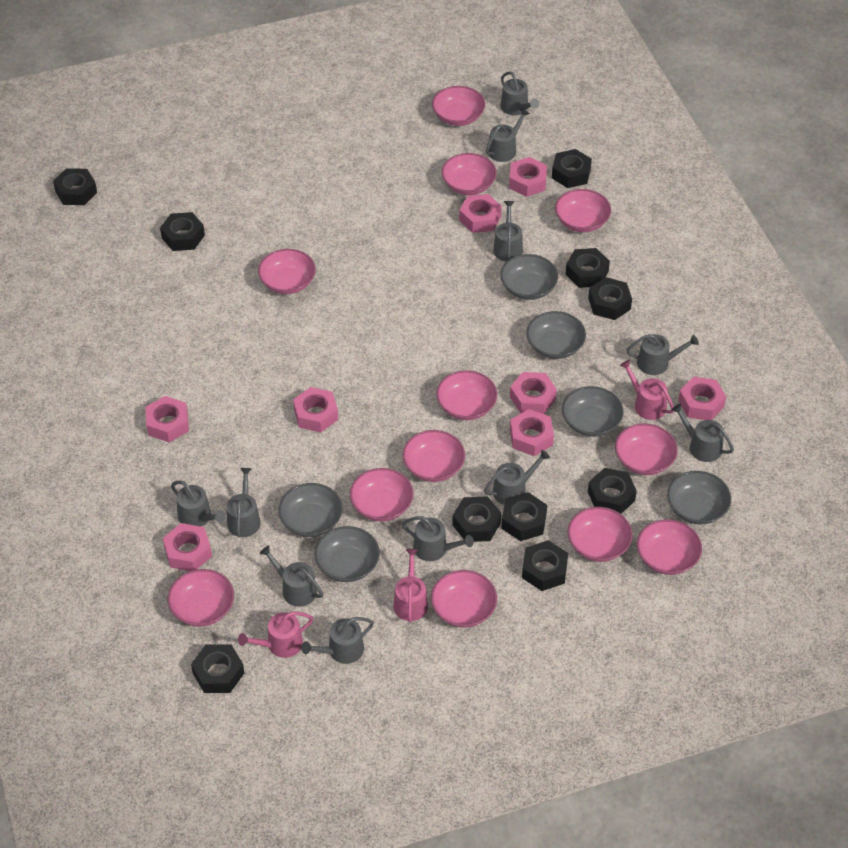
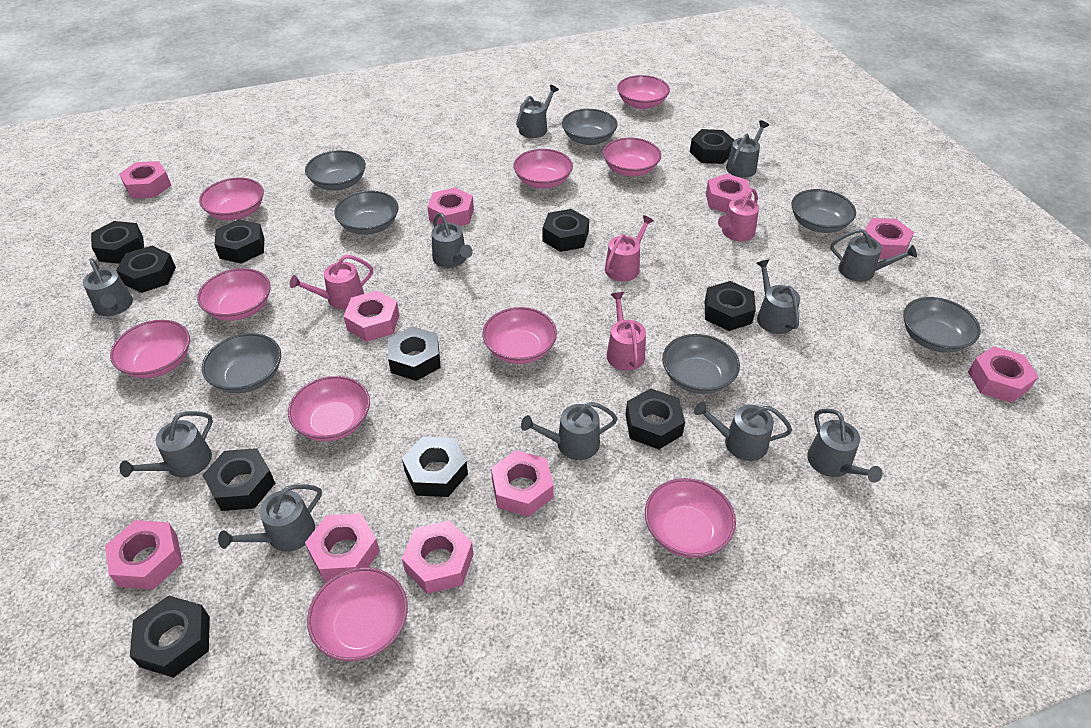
black nut: 10 -> 11
grey bowl: 6 -> 7
pink bowl: 12 -> 10
pink nut: 8 -> 10
pink watering can: 3 -> 4

